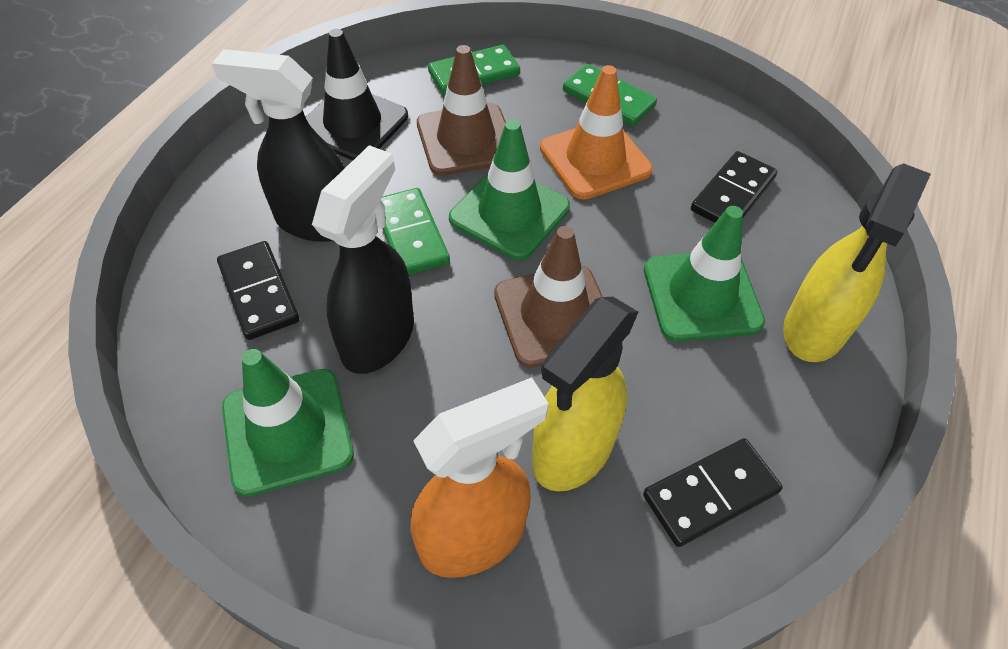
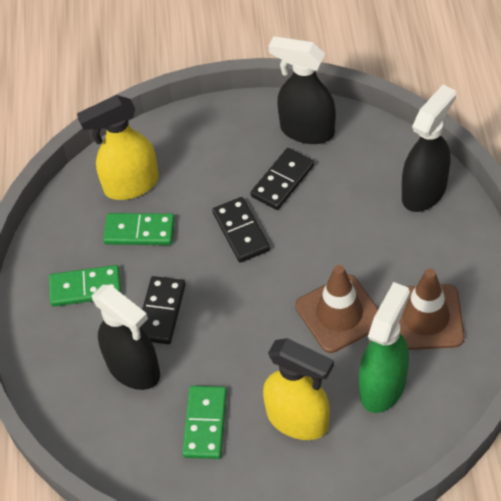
black spray bottle: 2 -> 3
black traffic cone: 1 -> 0
green spray bottle: 0 -> 1
green traffic cone: 3 -> 0
orange spray bottle: 1 -> 0
orange traffic cone: 1 -> 0

